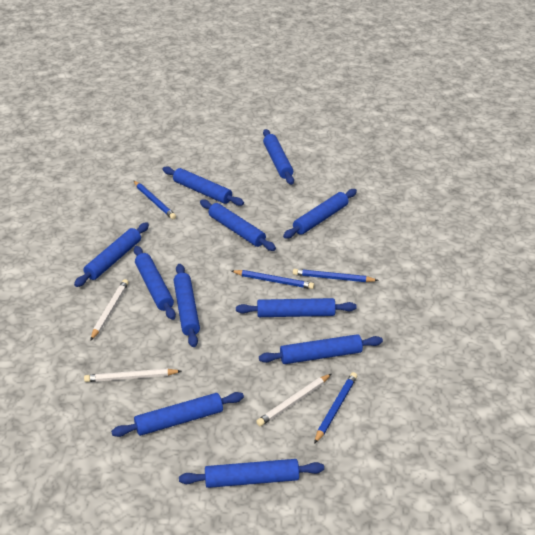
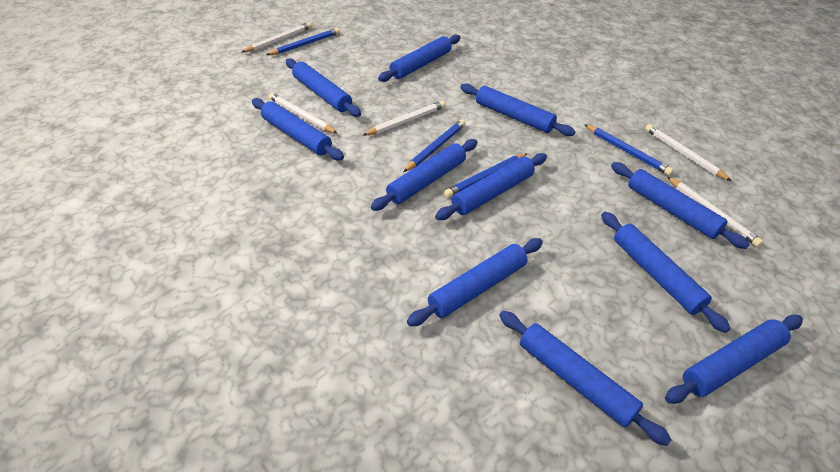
white pencil: 3 -> 5

